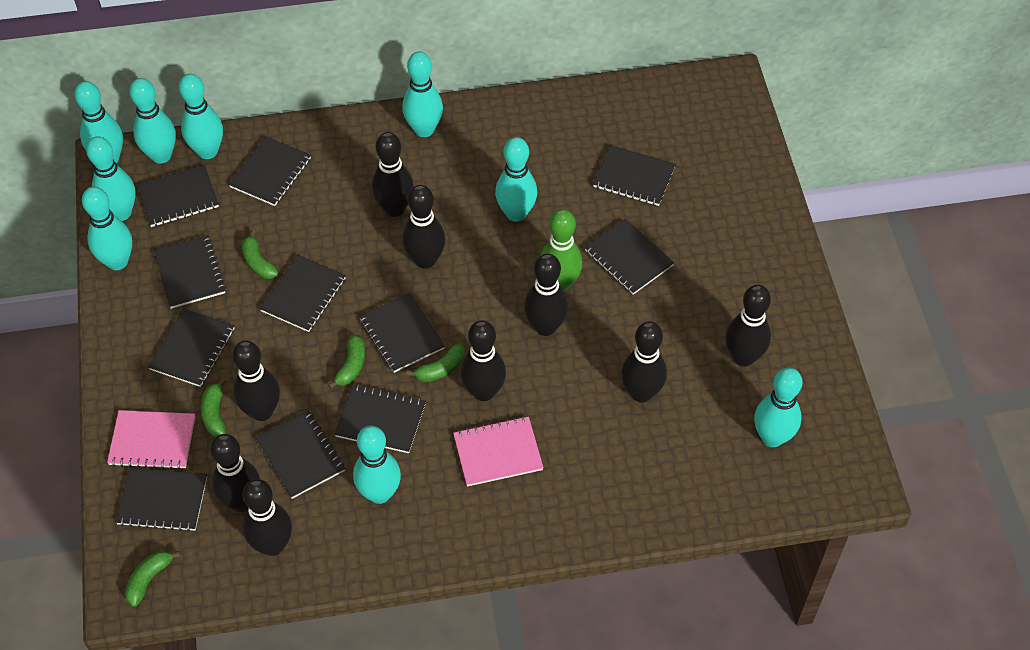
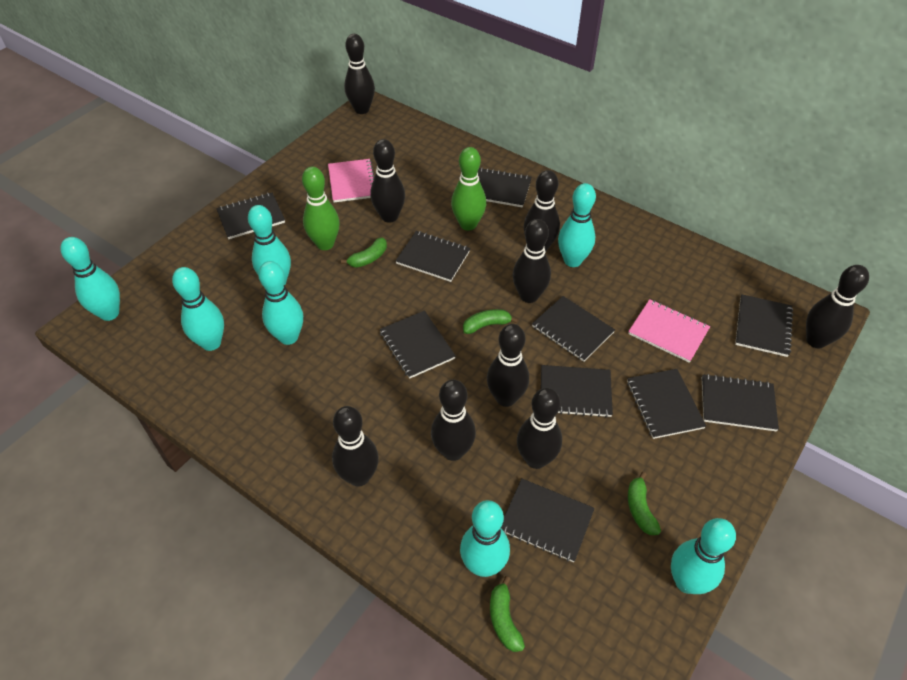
black notebook: 11 -> 10
green banana: 5 -> 4
green bowling pin: 1 -> 2
turquoise bowling pin: 9 -> 7

